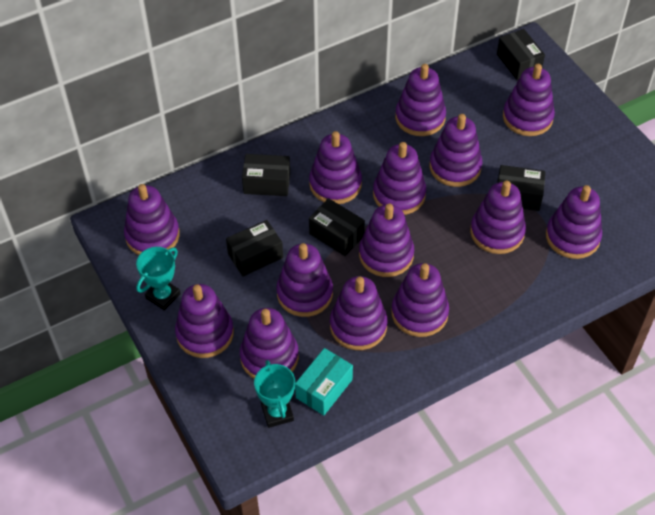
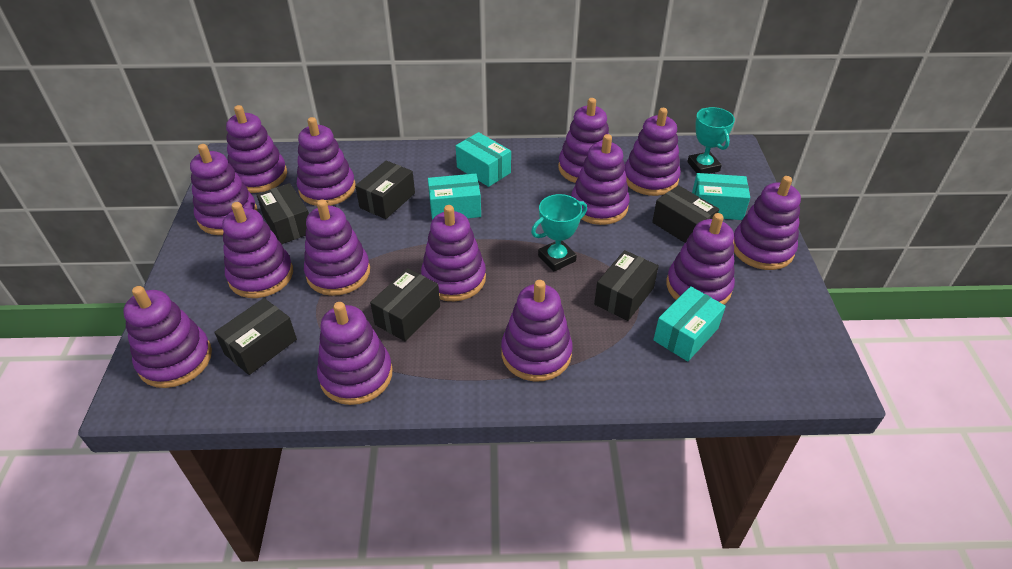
black box: 5 -> 6
turquoise box: 1 -> 4

